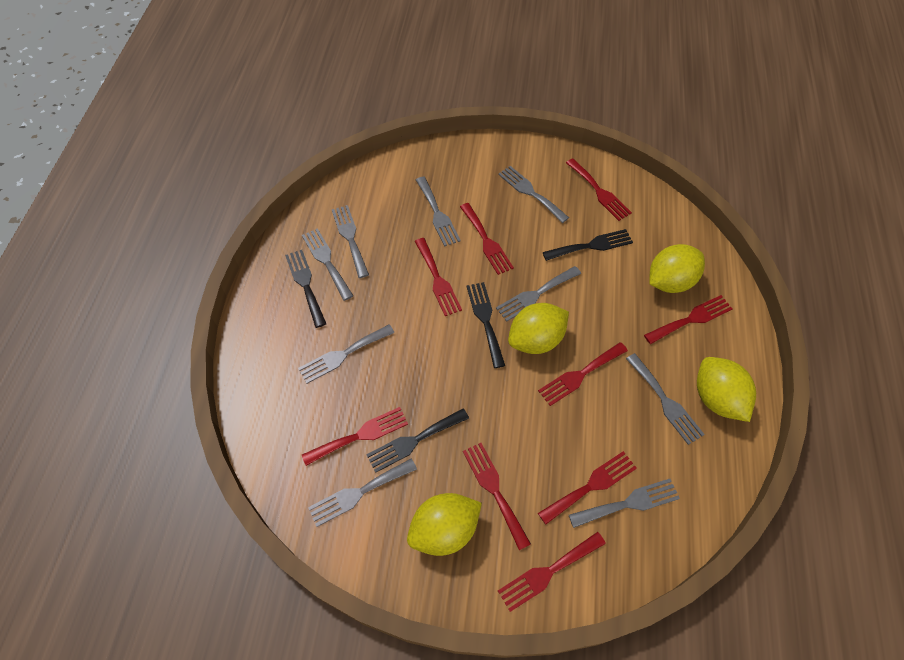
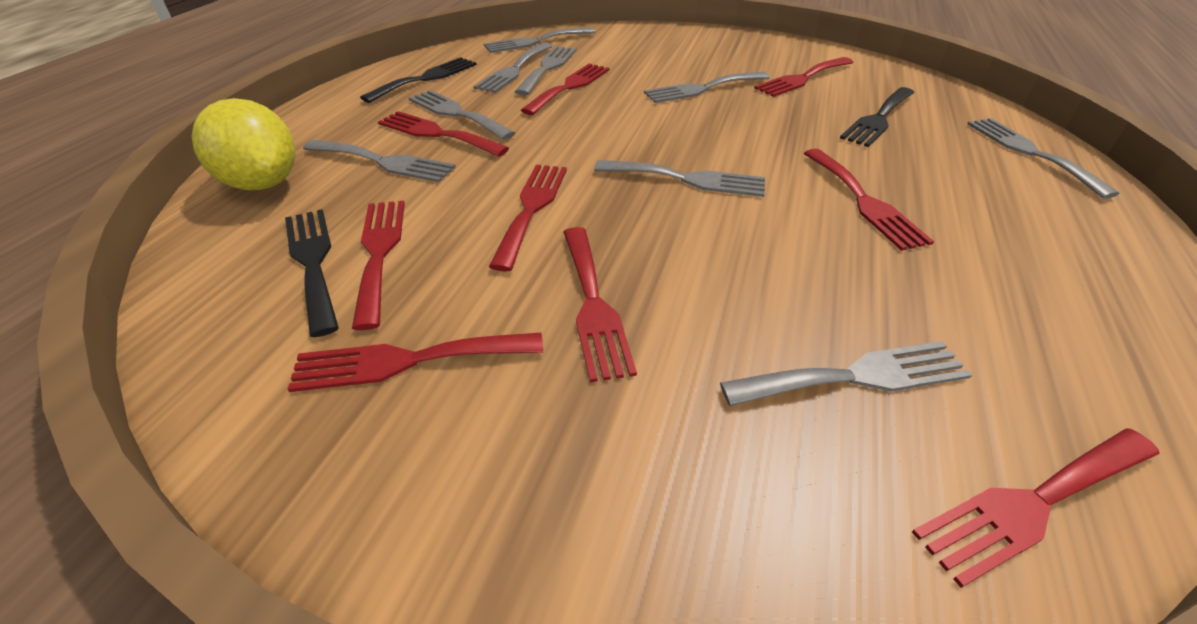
black fork: 4 -> 3
yellow lemon: 4 -> 1

